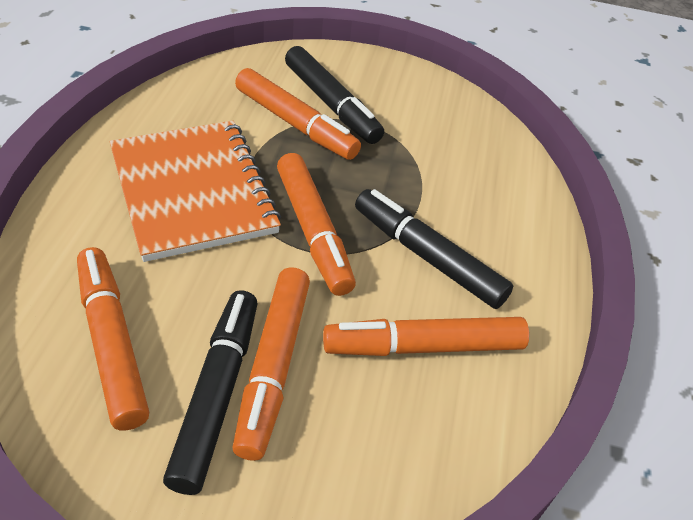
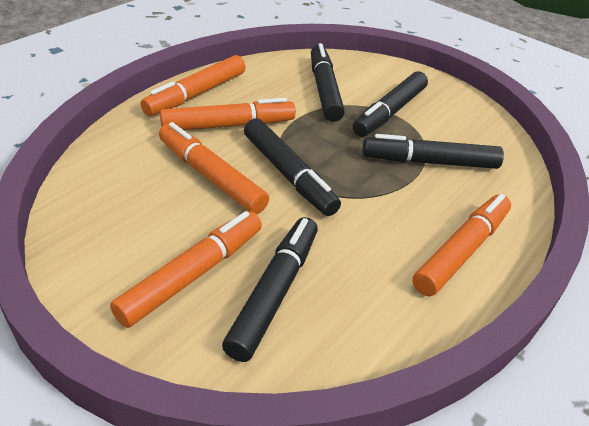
black marker: 3 -> 5
orange notebook: 1 -> 0

